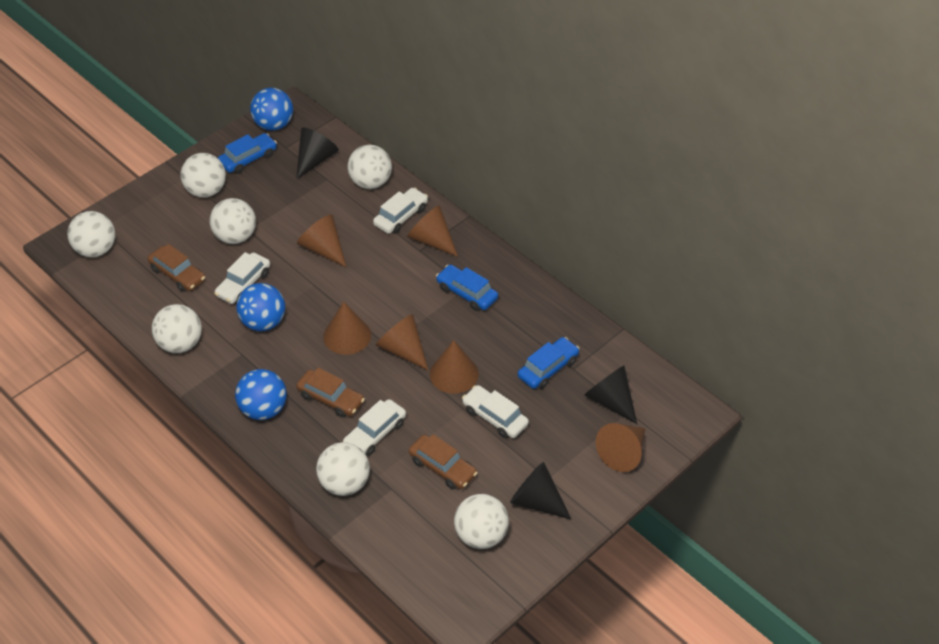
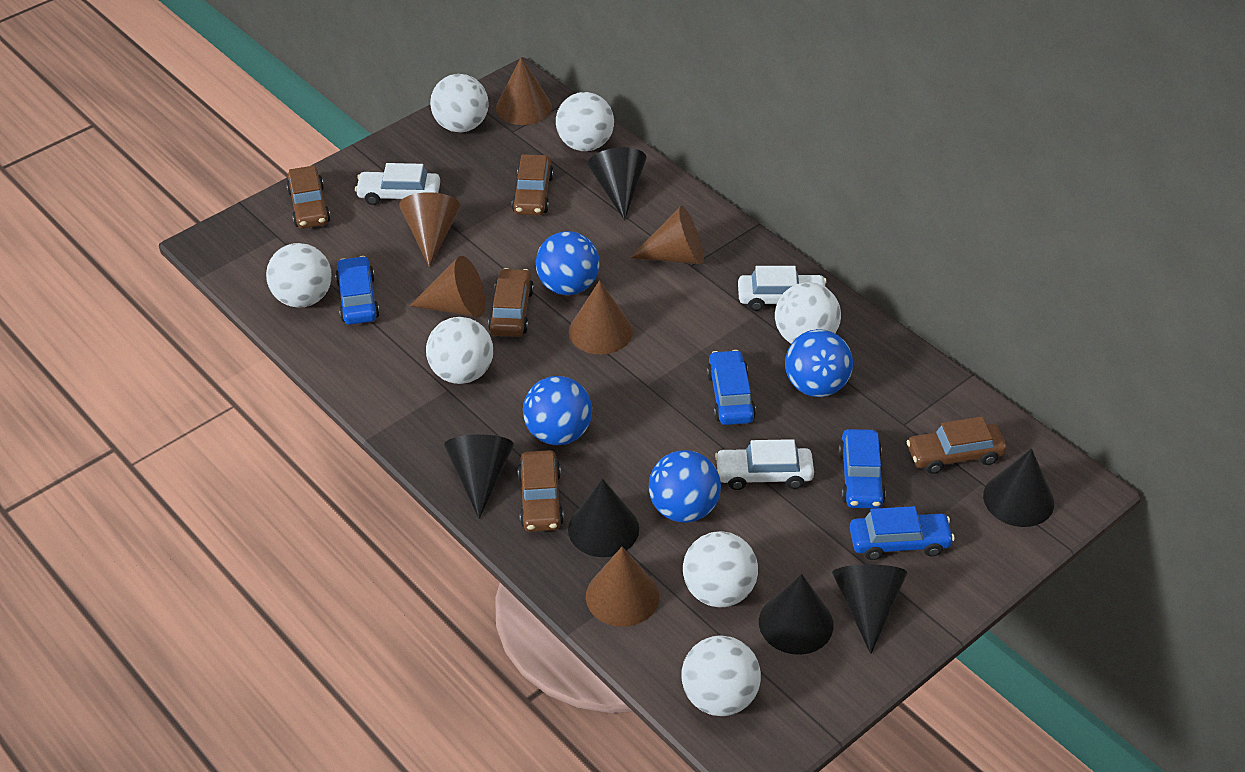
black cone: 3 -> 6
blue ball: 3 -> 4
blue car: 3 -> 4
brown car: 3 -> 5
white car: 4 -> 3

